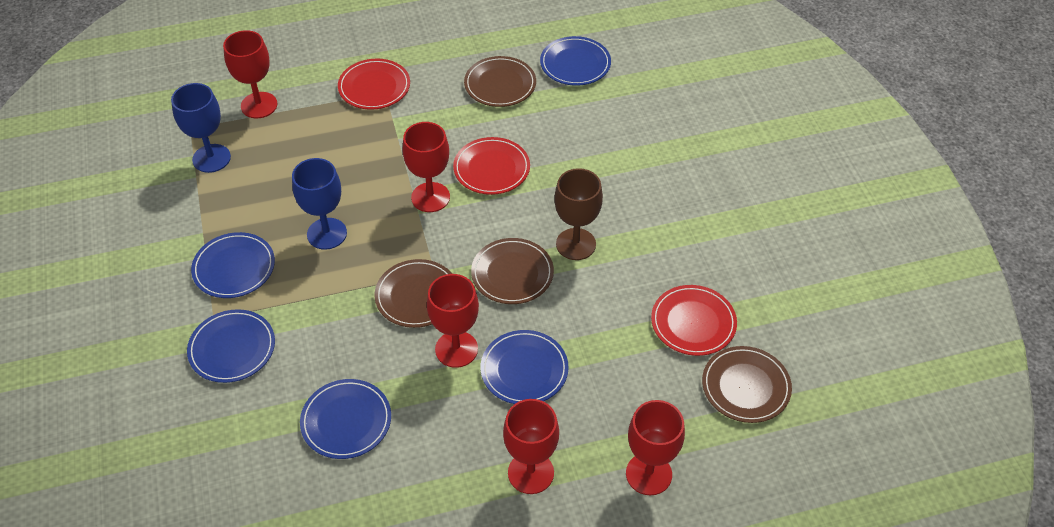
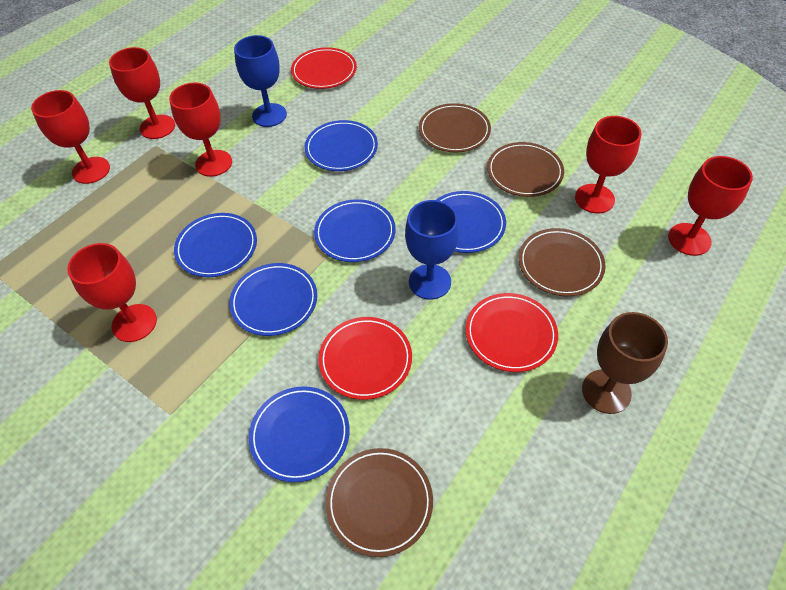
blue plate: 5 -> 6
red goblet: 5 -> 6

